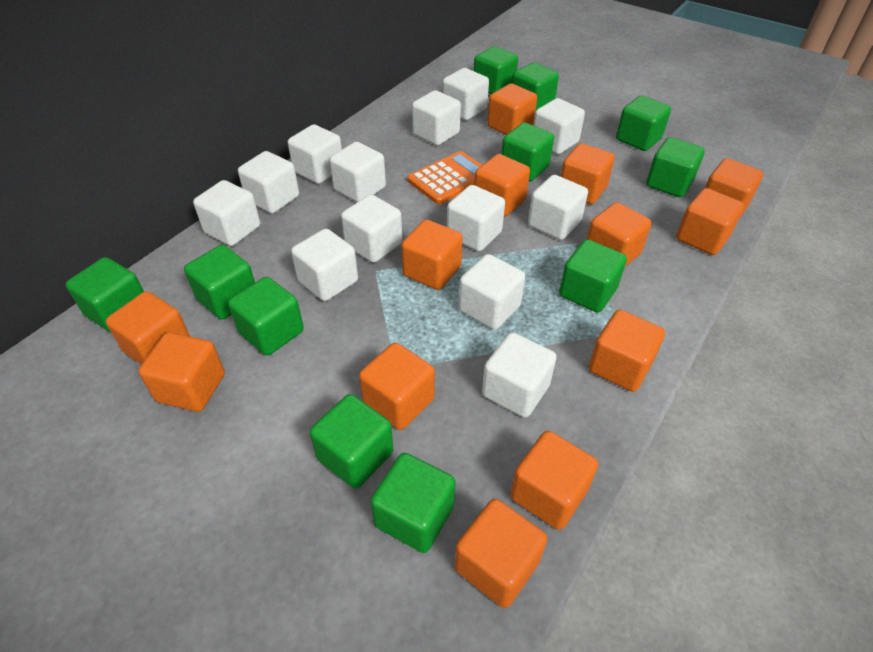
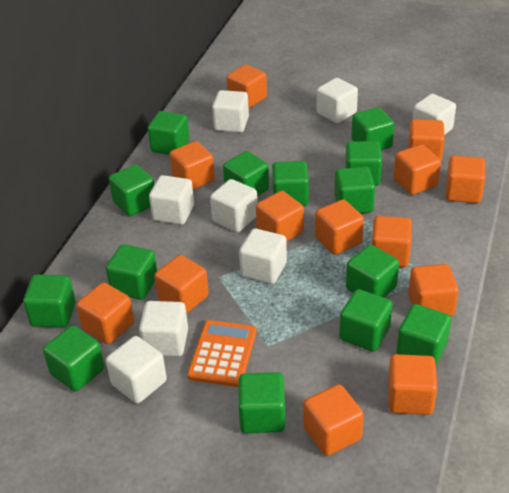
green cube: 11 -> 14
white cube: 13 -> 8

